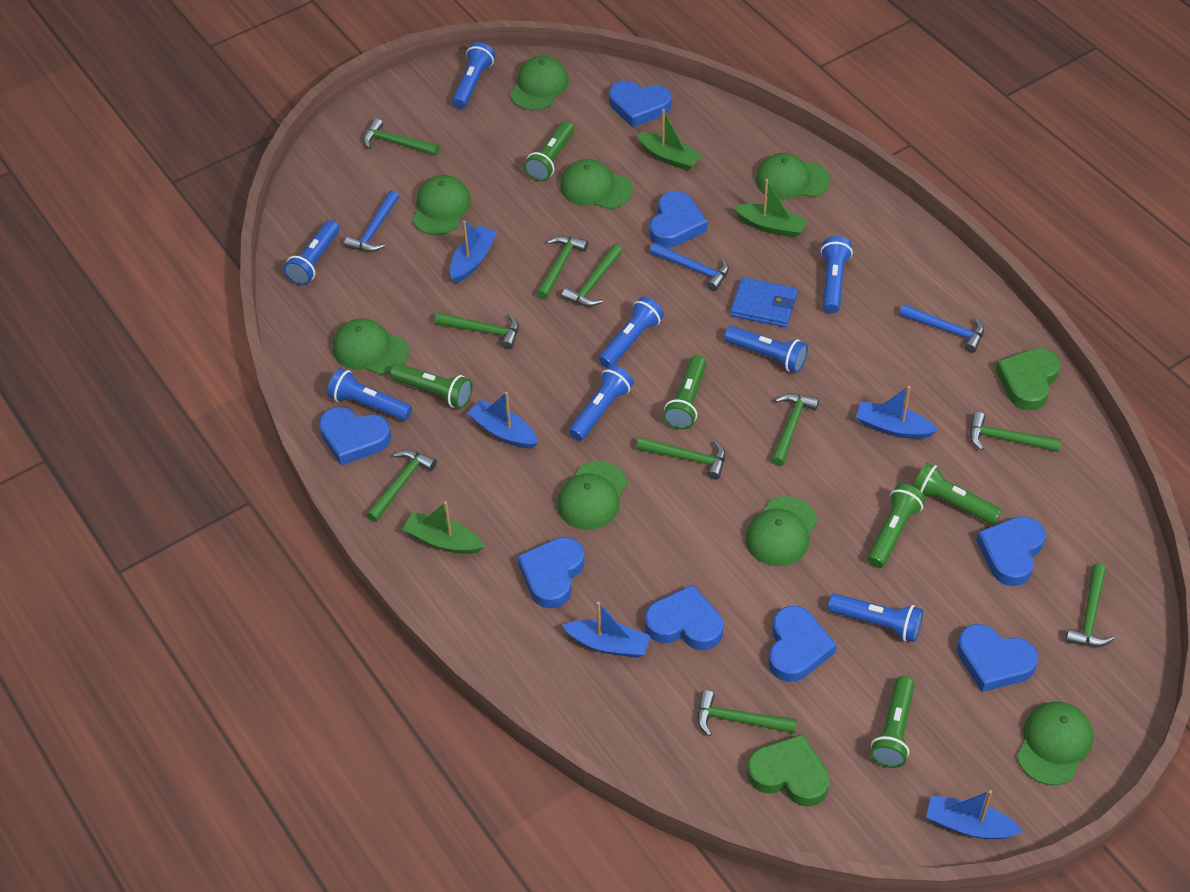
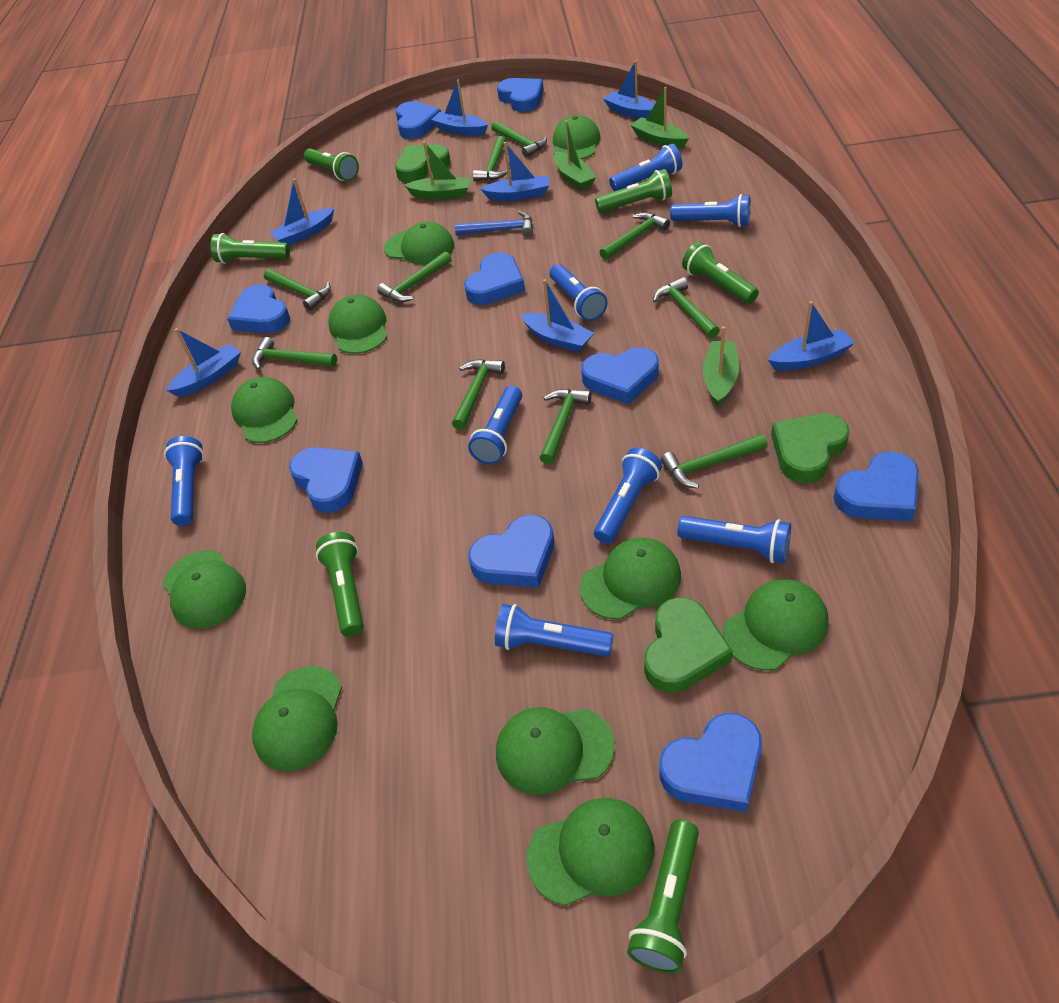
blue boat: 5 -> 7
blue hammer: 3 -> 1
blue heart: 8 -> 9
blue wallet: 1 -> 0
green boat: 3 -> 4
green cap: 8 -> 10
green heart: 2 -> 3

